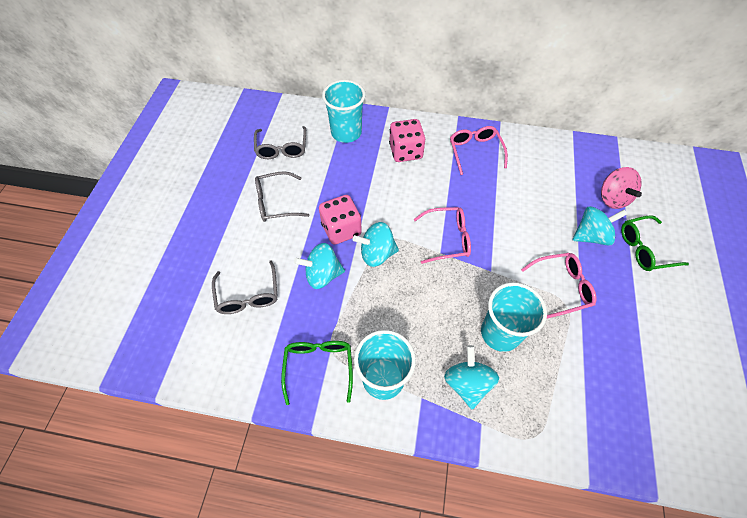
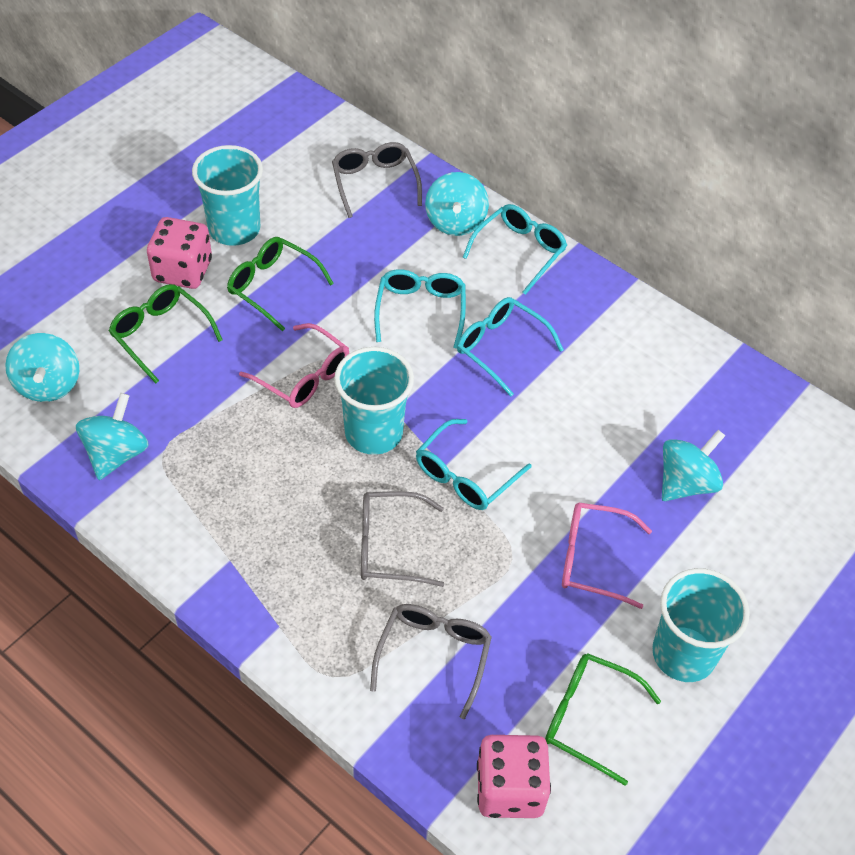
green glasses: 2 -> 3
pink glasses: 3 -> 2
pink spinning top: 1 -> 0
turquoise glasses: 0 -> 4

